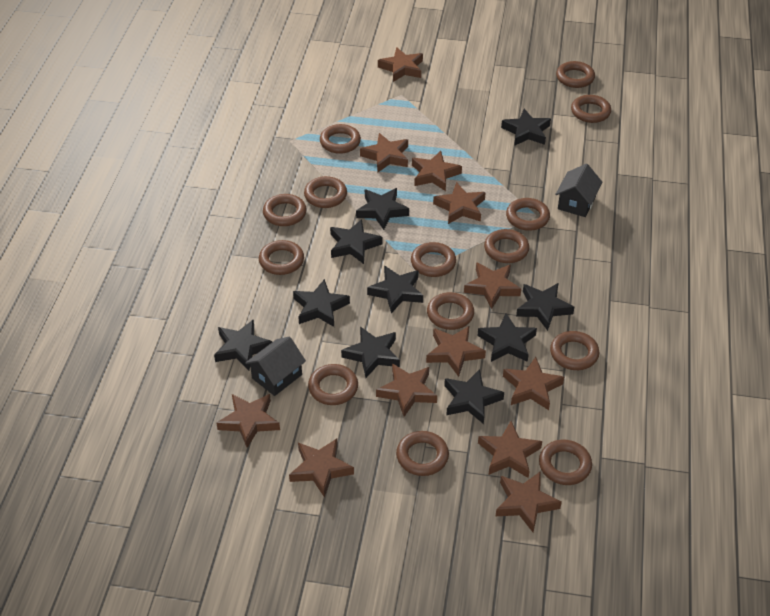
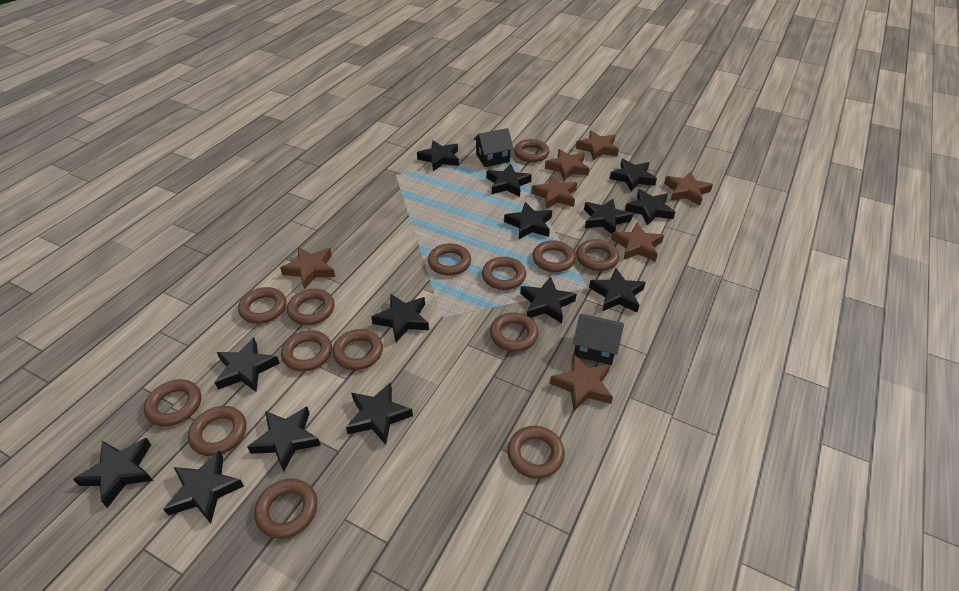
black star: 10 -> 14
brown star: 12 -> 7

